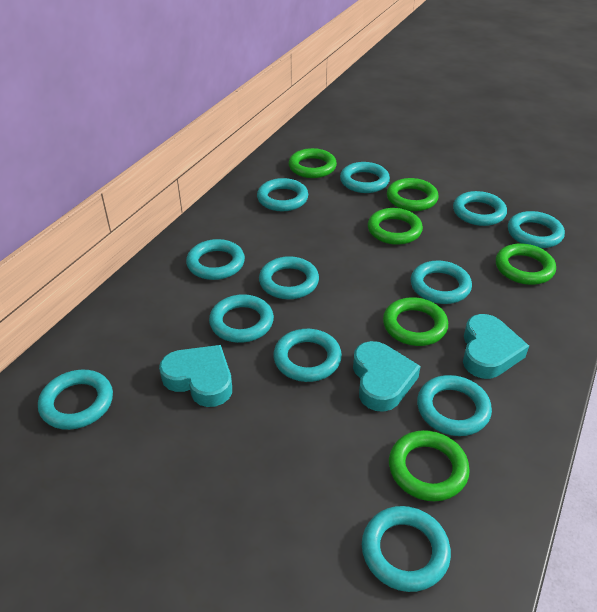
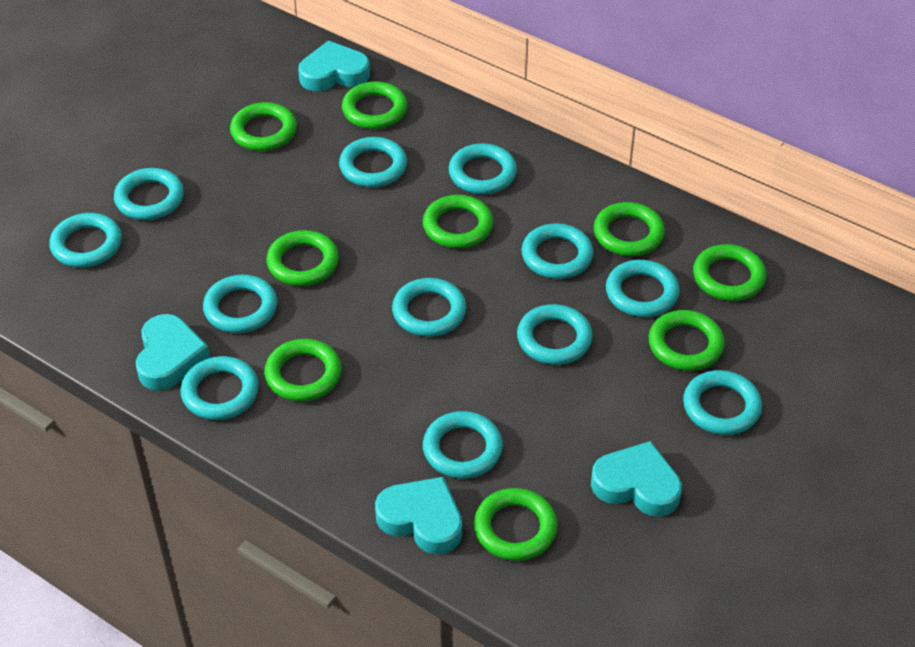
green ring: 6 -> 9
turquoise heart: 3 -> 4

